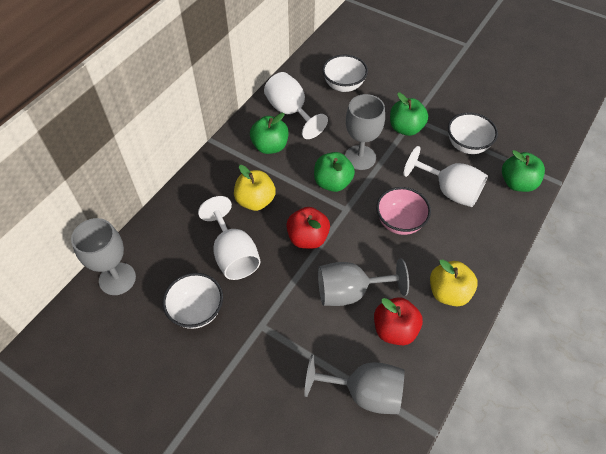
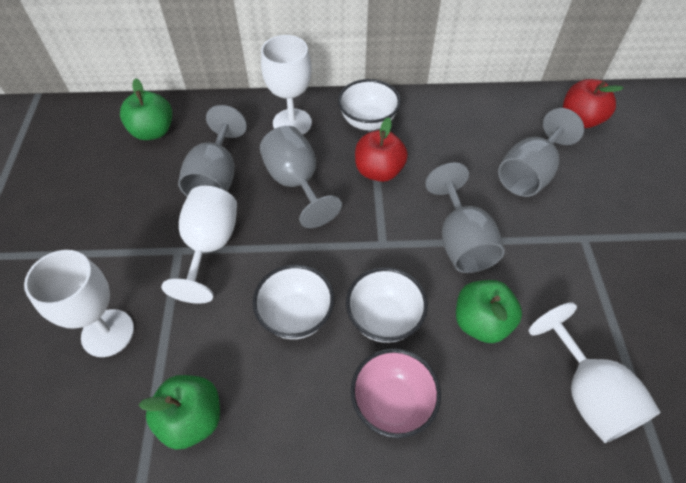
green apple: 4 -> 3
white goblet: 3 -> 4
yellow apple: 2 -> 0

